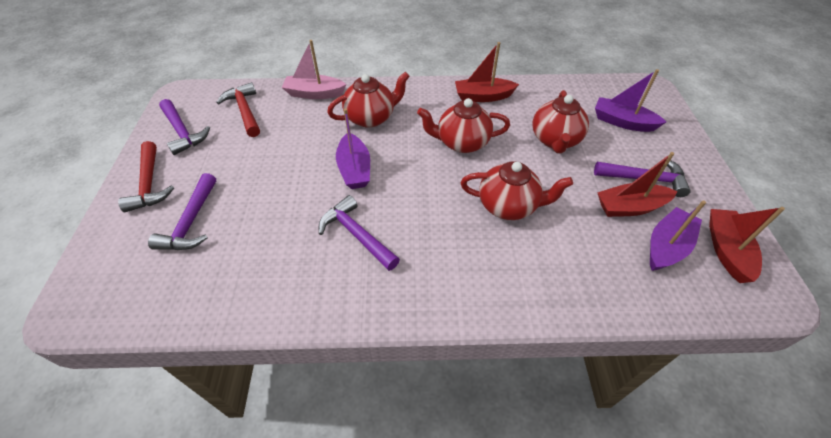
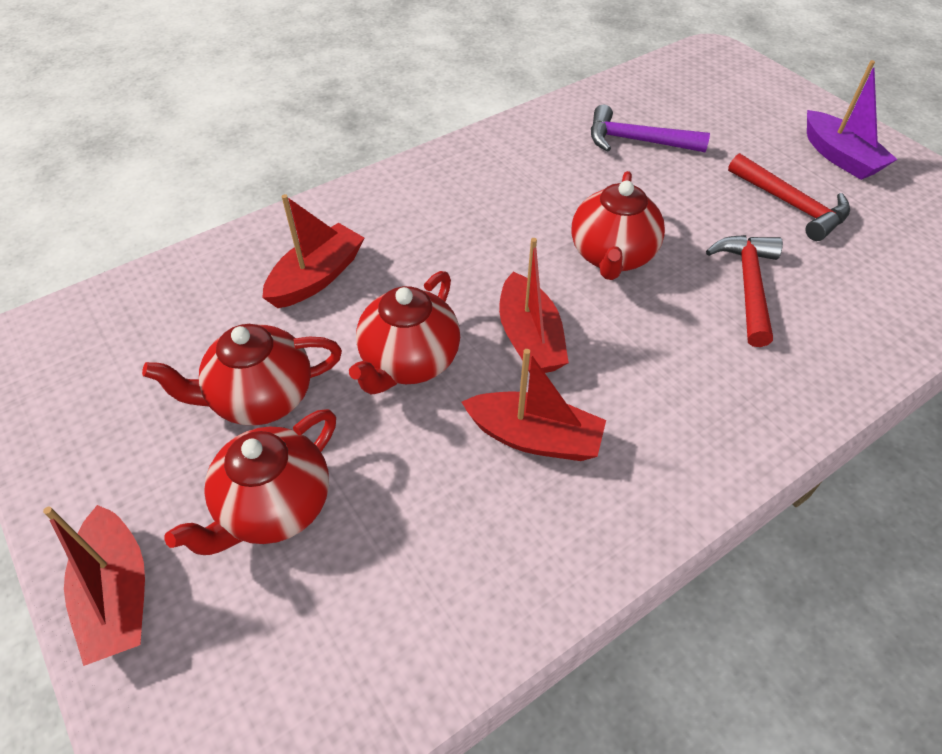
pink boat: 1 -> 0
purple boat: 3 -> 1
purple hammer: 4 -> 1
red boat: 3 -> 4

